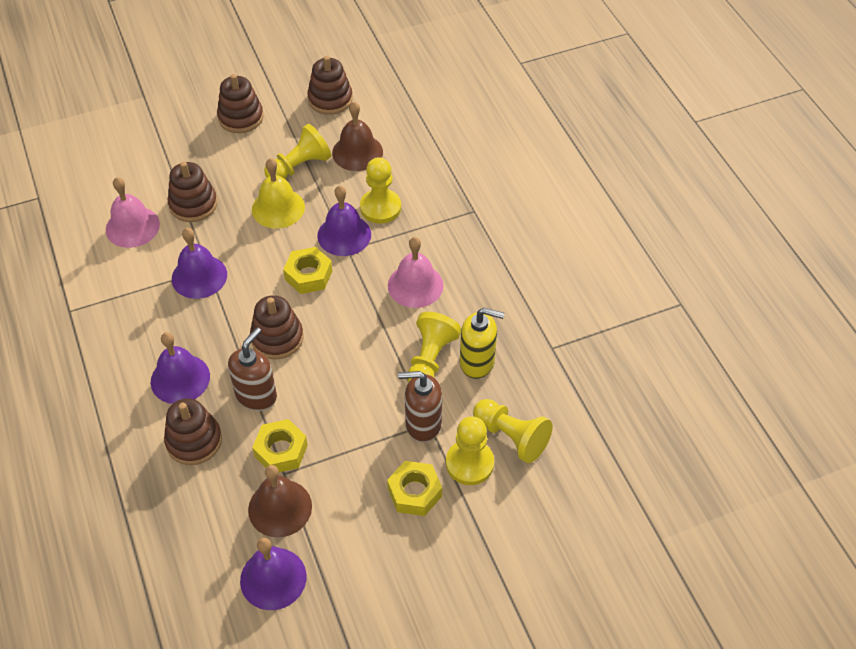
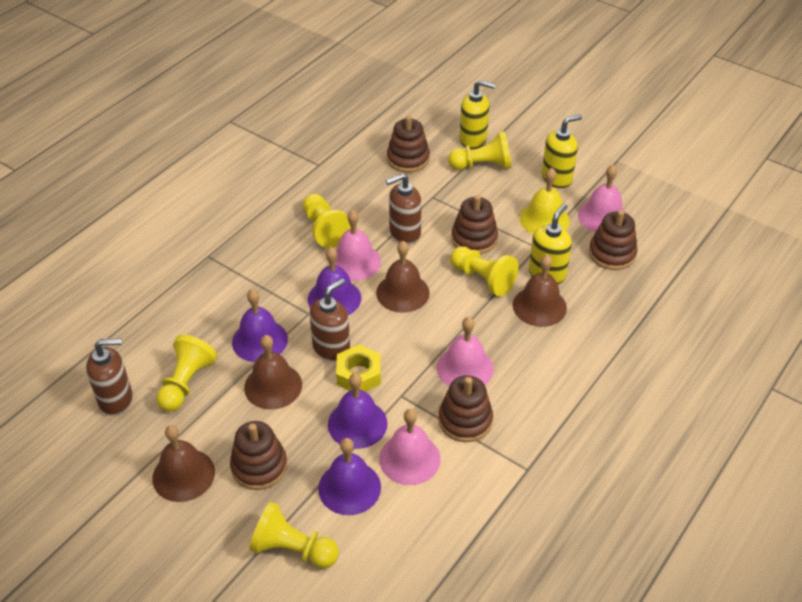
brown bell: 2 -> 4
brown soap dispenser: 2 -> 3
pink bell: 2 -> 4
yellow nut: 3 -> 1
yellow soap dispenser: 1 -> 3

